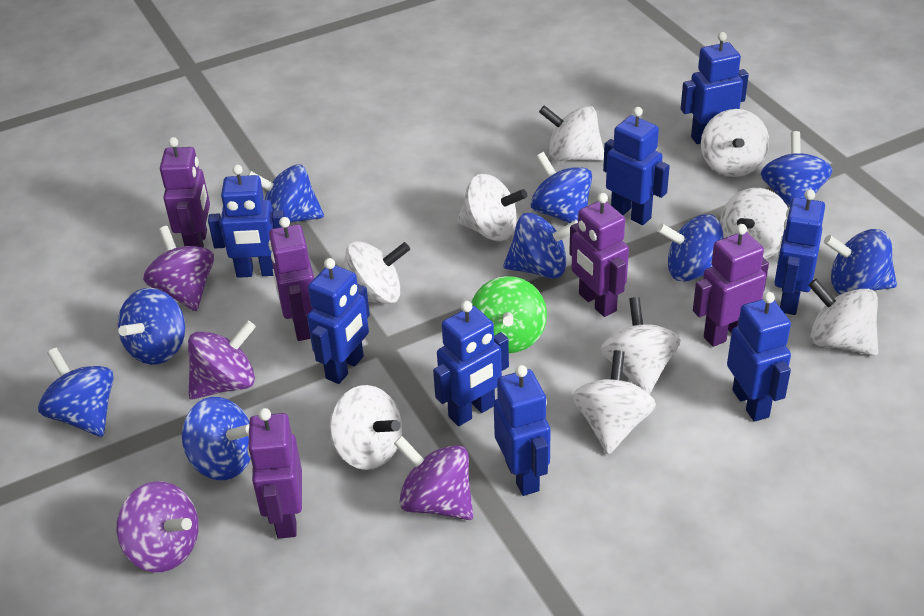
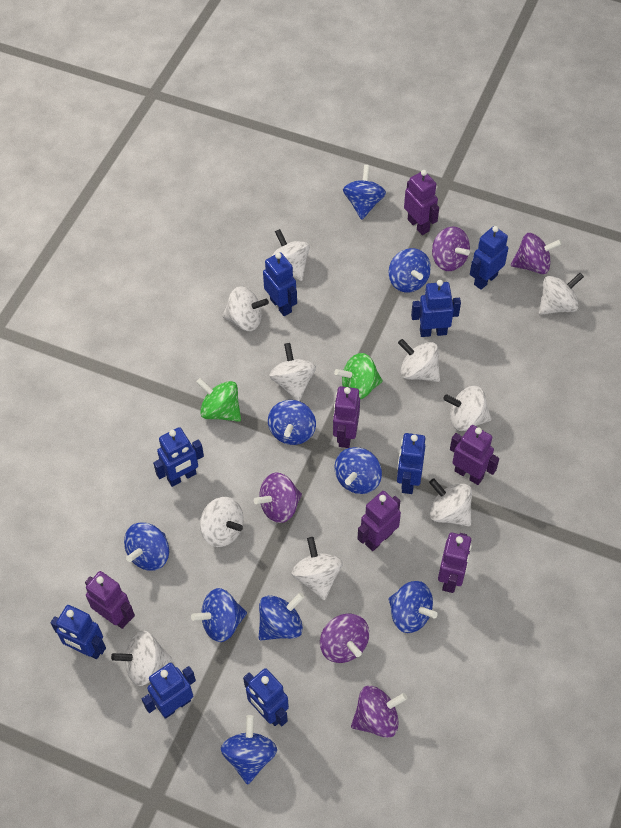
green spinning top: 1 -> 2
purple robot: 5 -> 6
purple spinning top: 4 -> 5
white spinning top: 9 -> 10

